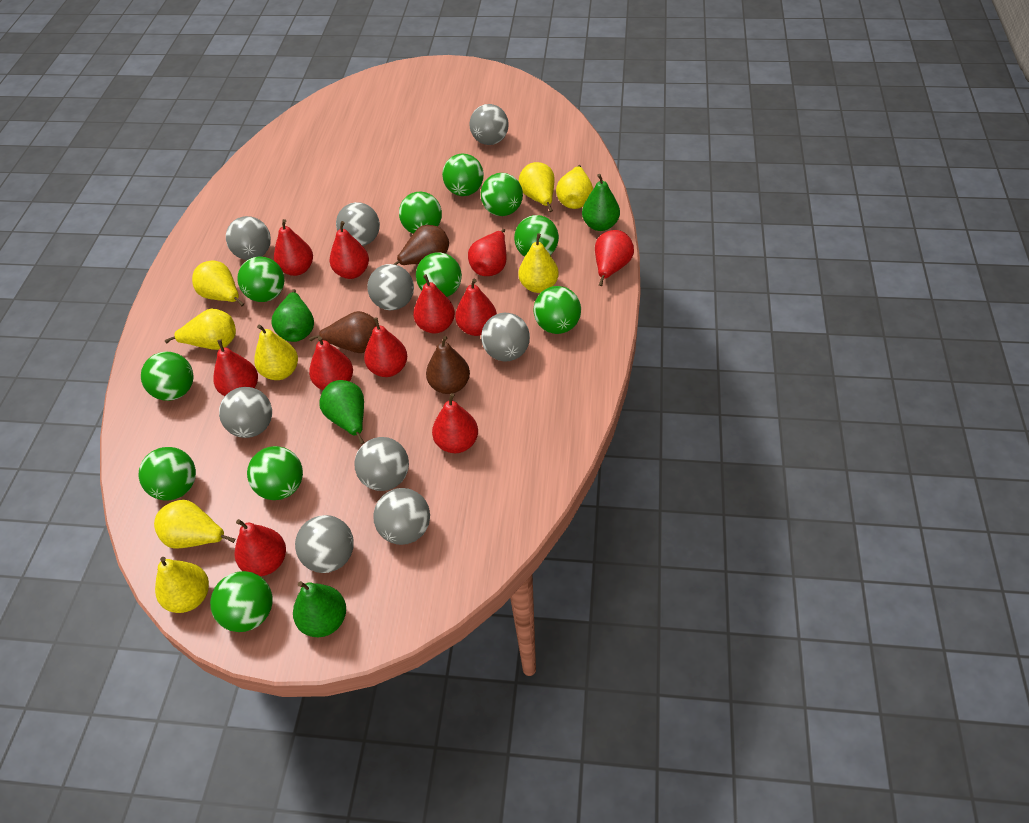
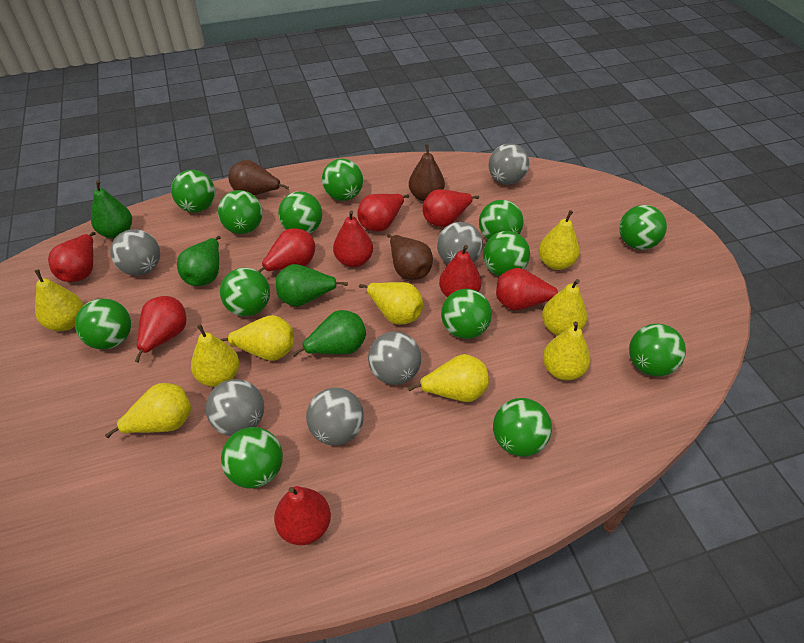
green ball: 11 -> 13
grey ball: 9 -> 6
red pear: 11 -> 9
yellow pear: 8 -> 9

